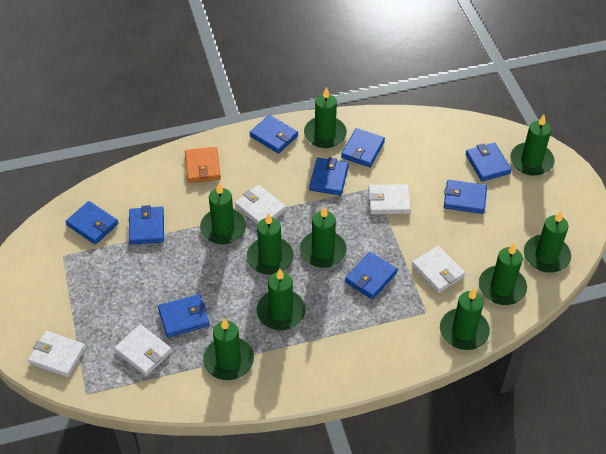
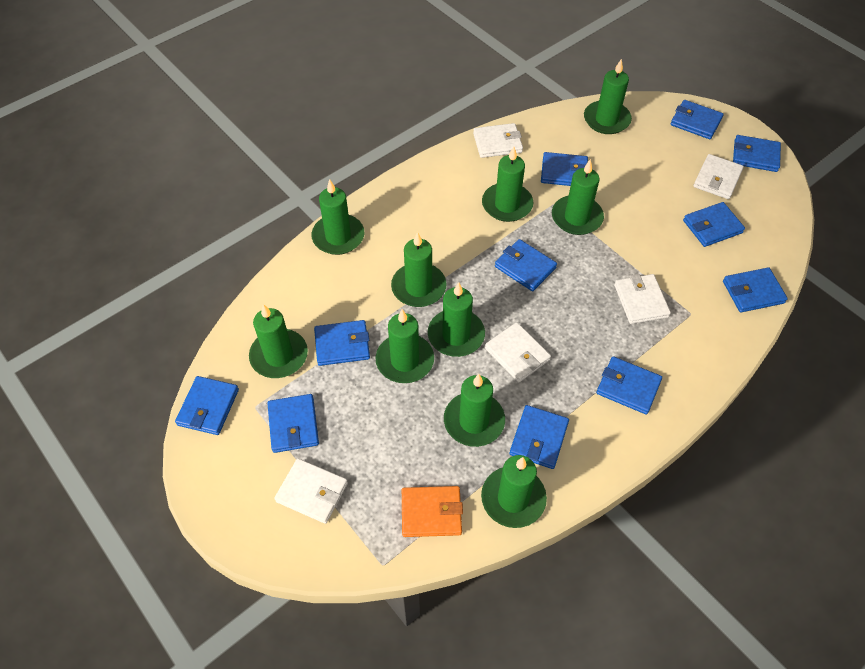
blue wallet: 9 -> 11

